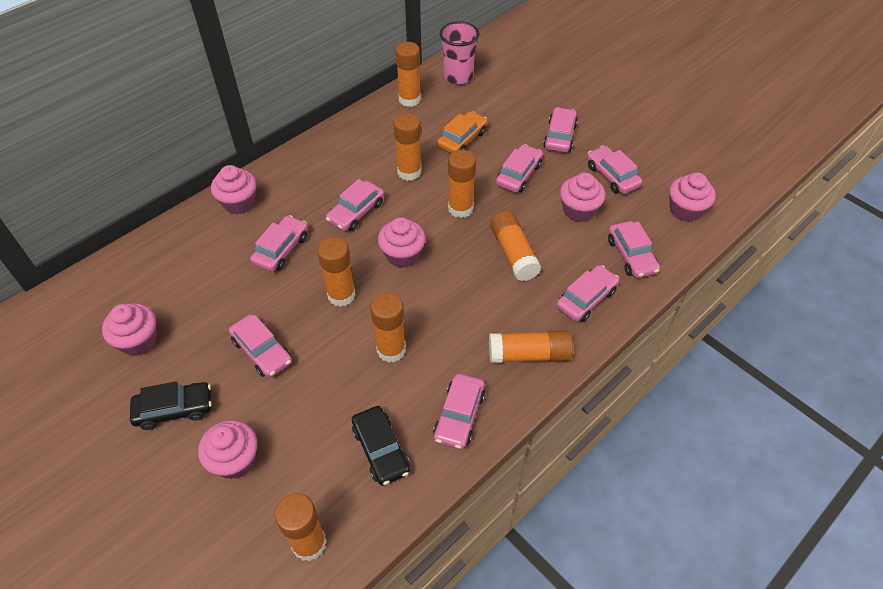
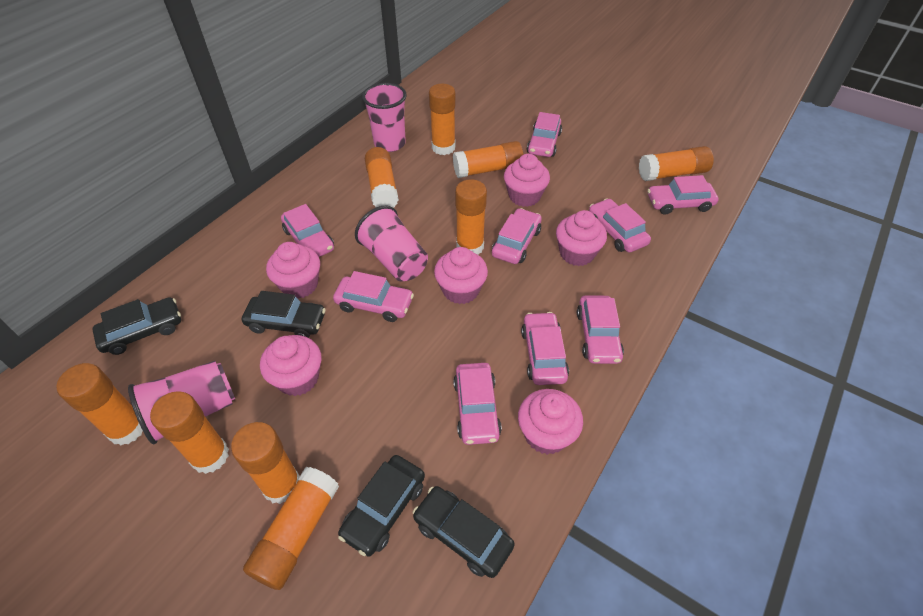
black car: 2 -> 4
orange car: 1 -> 0
orange glue stick: 8 -> 9
pink cup: 1 -> 3

